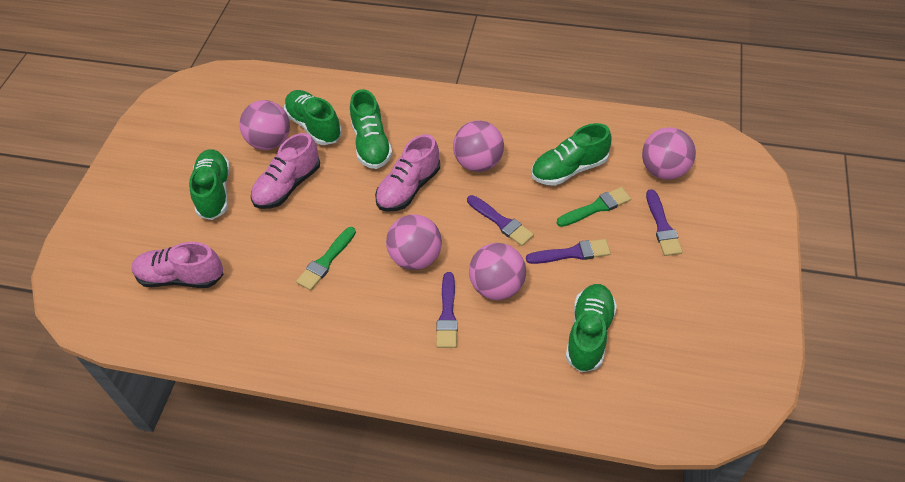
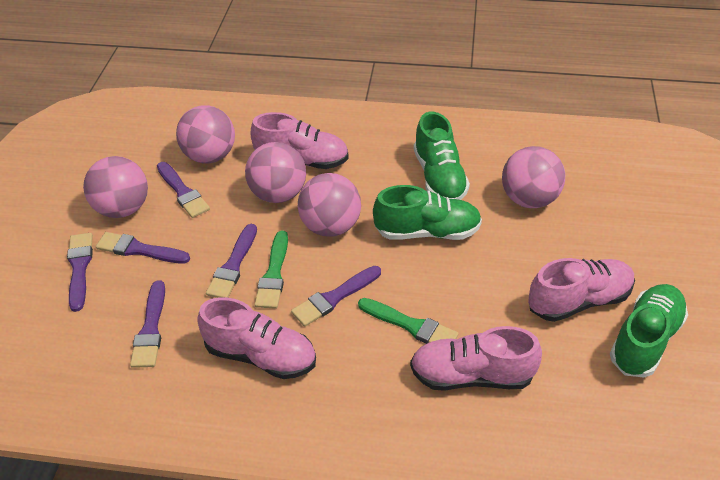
green shoe: 5 -> 3
pink shoe: 3 -> 4
purple brush: 4 -> 6

